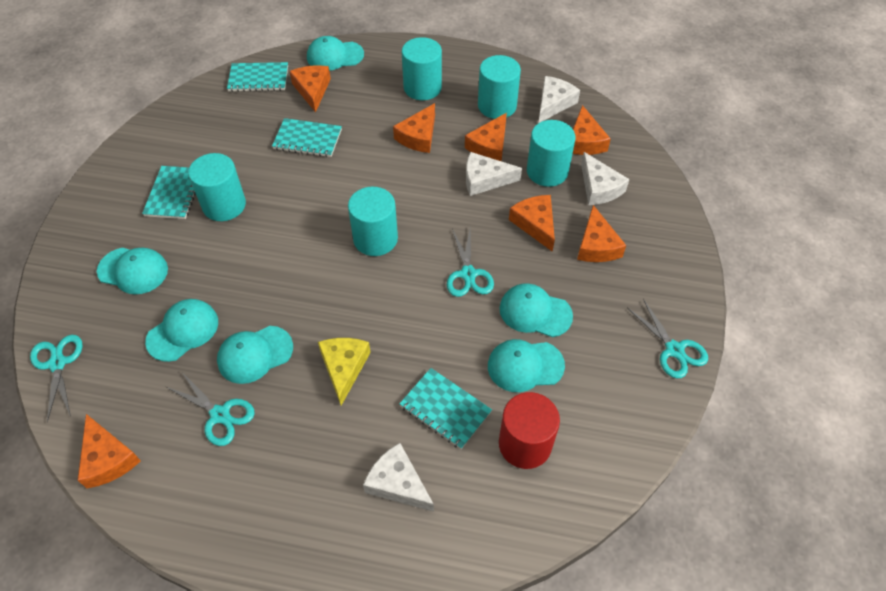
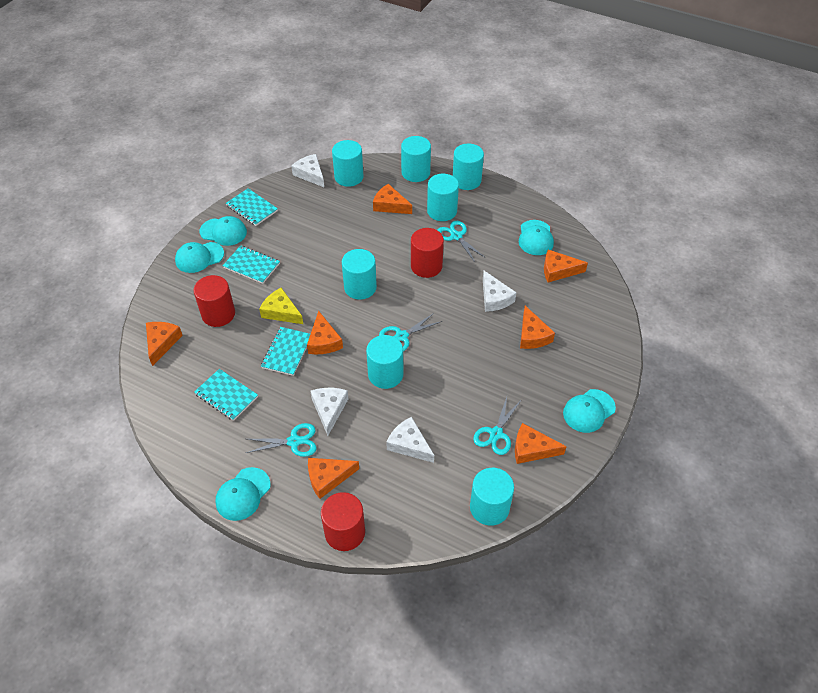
red cylinder: 1 -> 3
turquoise cap: 6 -> 5
turquoise cylinder: 5 -> 7

